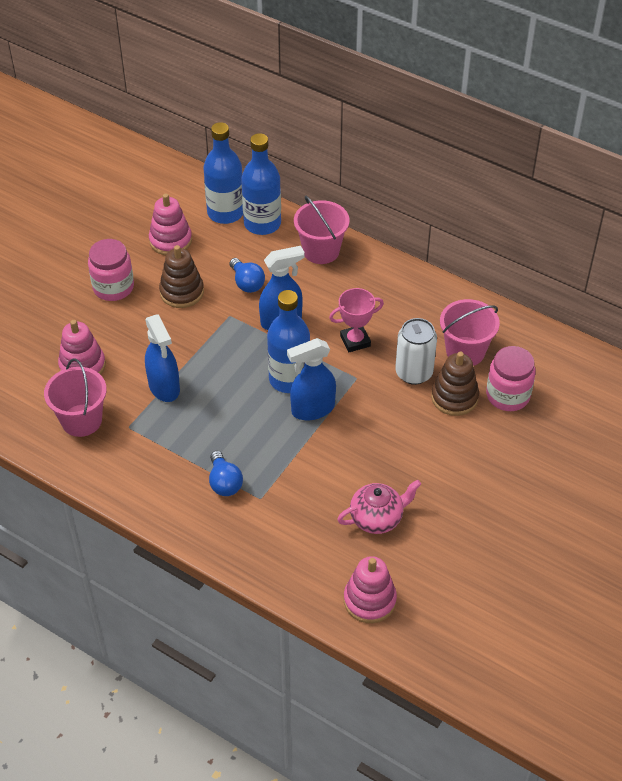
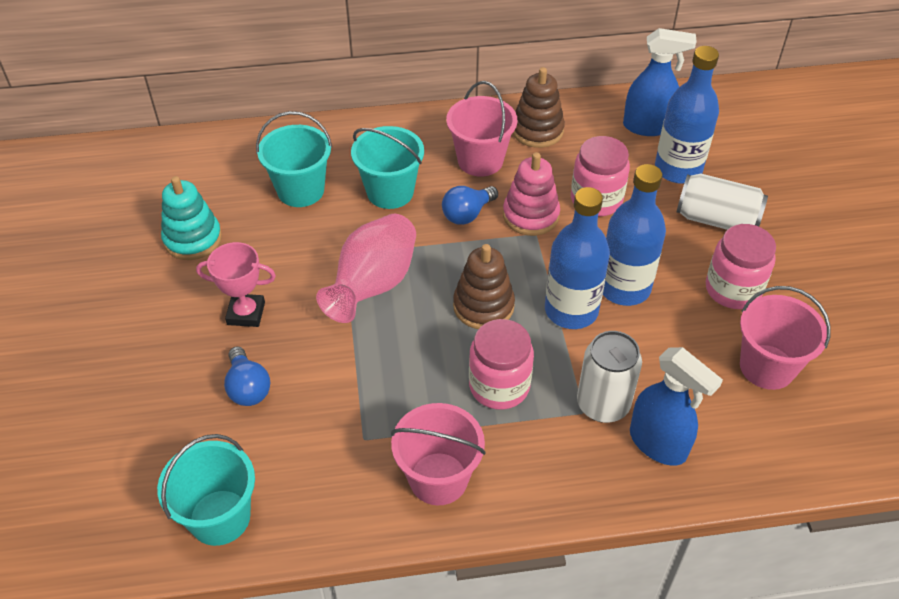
blue spray bottle: 3 -> 2
pink jar: 2 -> 3
pink stacking toy: 3 -> 1
pink teapot: 1 -> 0
pink vase: 0 -> 1
turquoise bucket: 0 -> 3
turquoise stacking toy: 0 -> 1
white can: 1 -> 2

